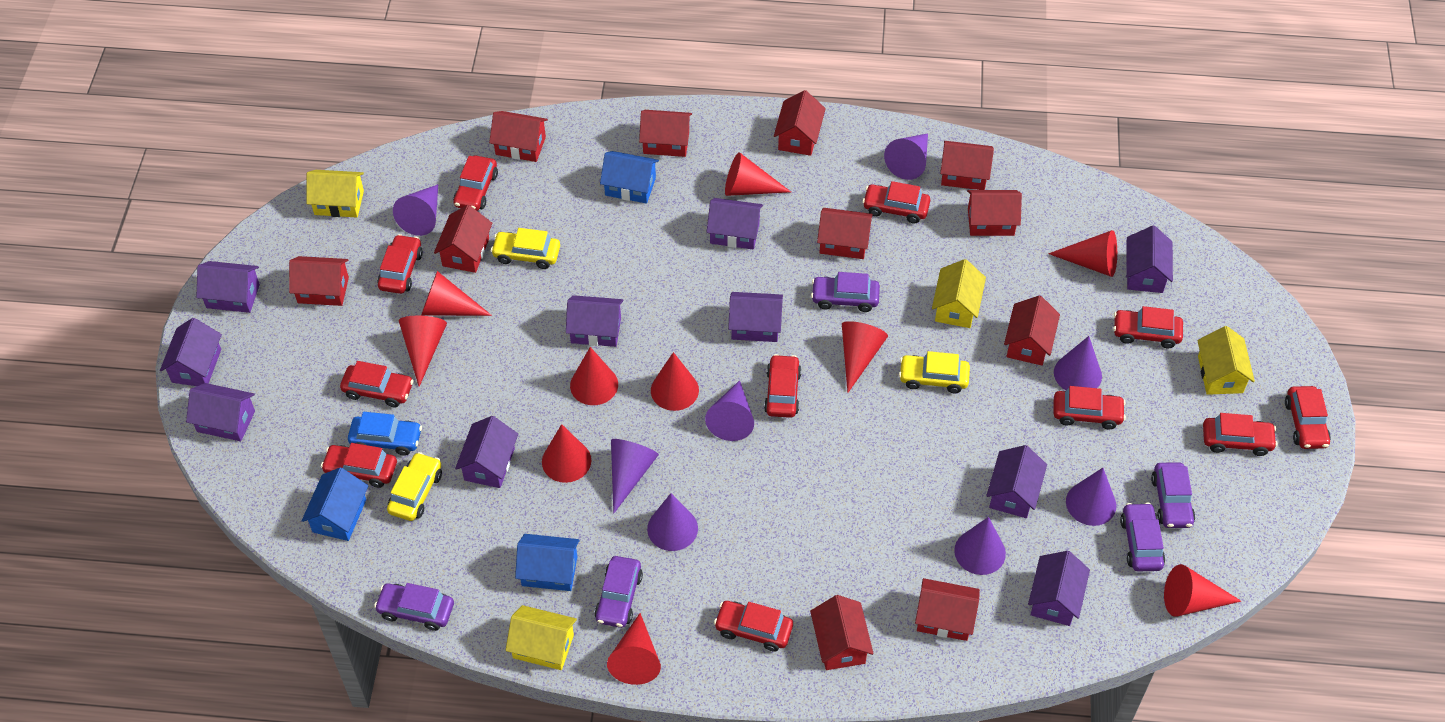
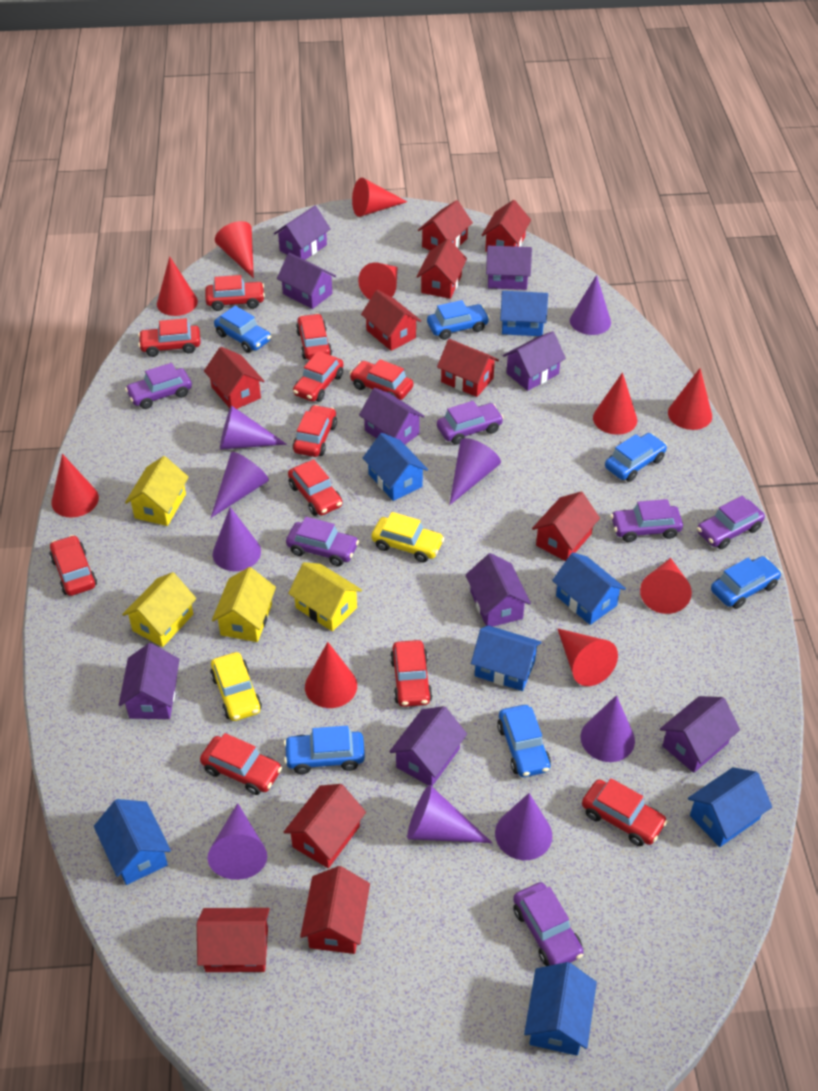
blue car: 1 -> 6
blue house: 3 -> 7
purple car: 5 -> 6
purple cone: 8 -> 9
purple house: 10 -> 9
red house: 11 -> 10
yellow car: 3 -> 2

